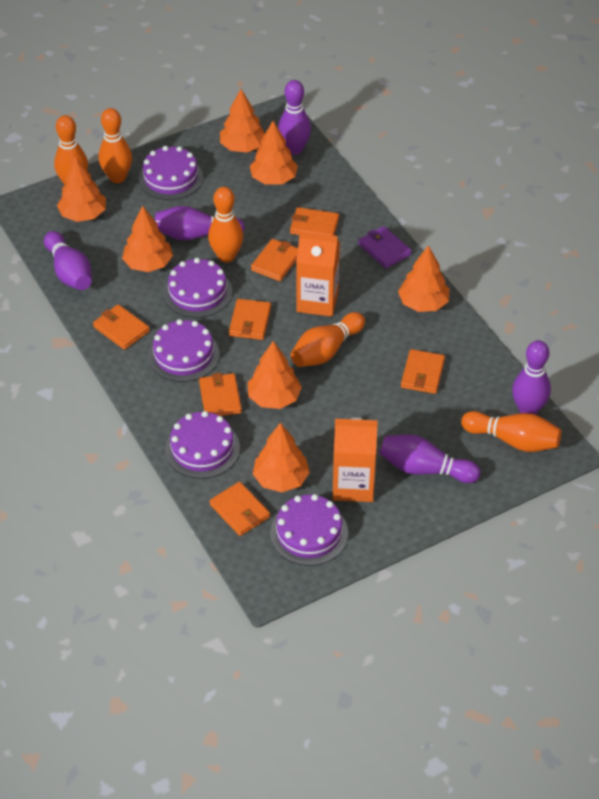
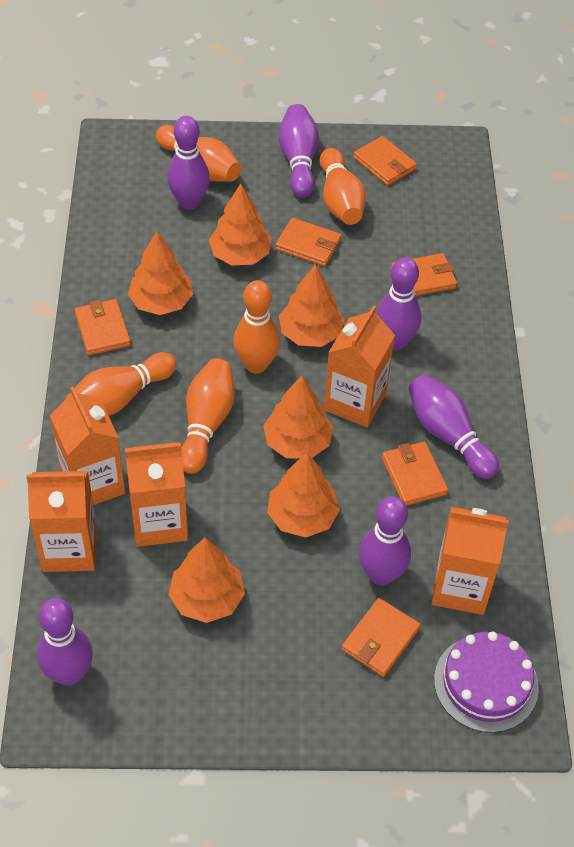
orange carton: 2 -> 5
orange tree: 7 -> 6
orange wallet: 7 -> 6
purple bowling pin: 5 -> 6
purple cake: 5 -> 1
purple wallet: 1 -> 0

